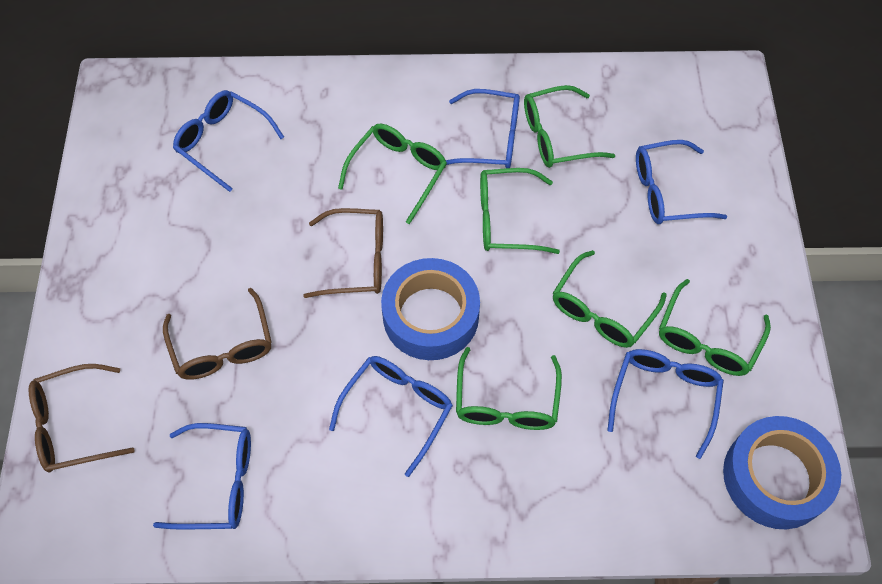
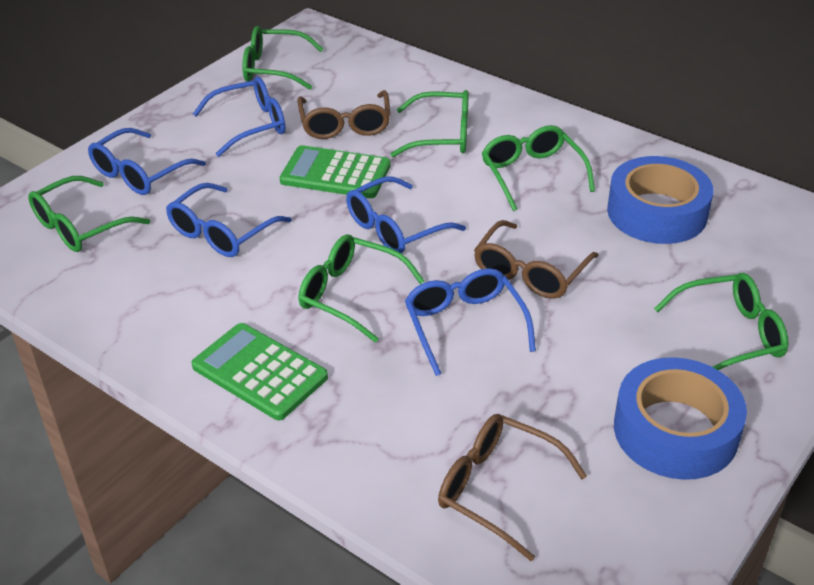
blue glasses: 6 -> 5
green calculator: 0 -> 2

